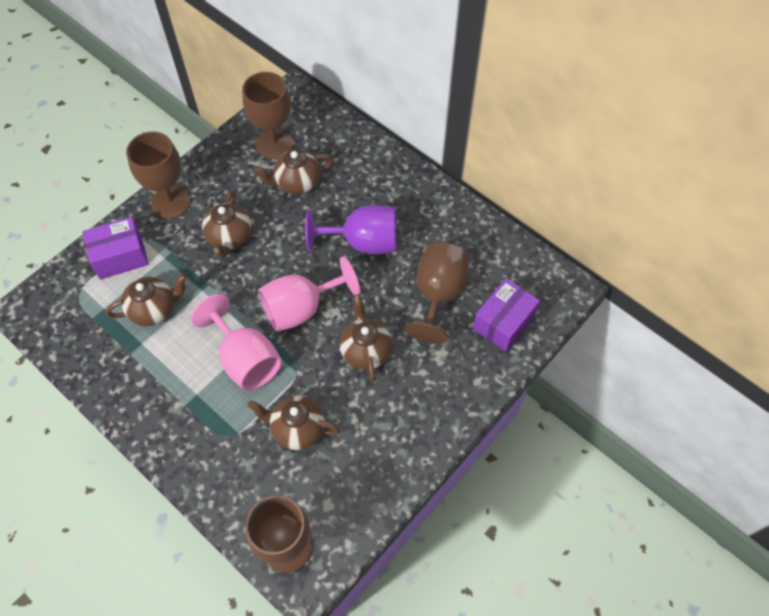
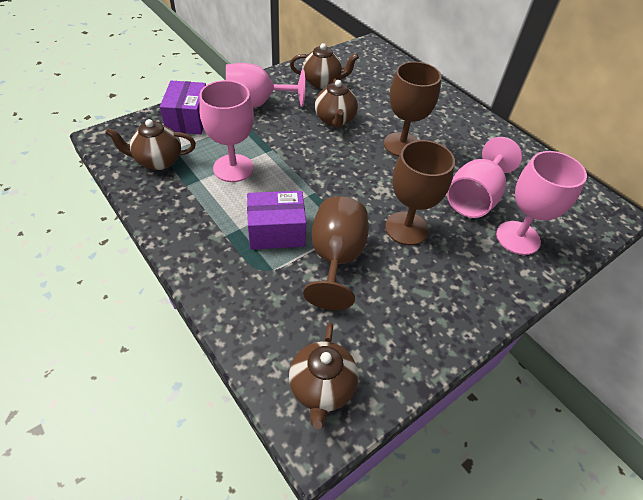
brown goblet: 4 -> 3
brown teapot: 5 -> 4
pink goblet: 2 -> 4
purple goblet: 1 -> 0

